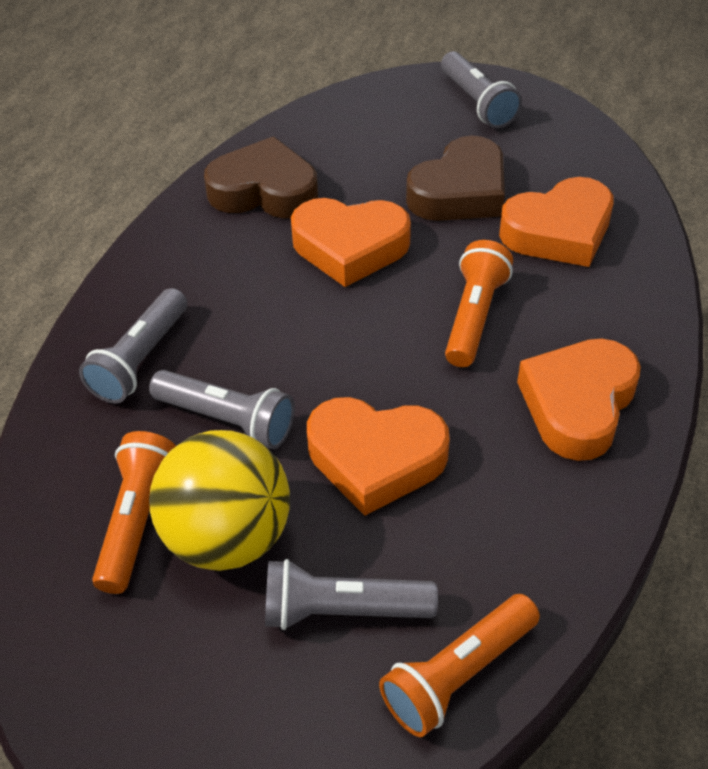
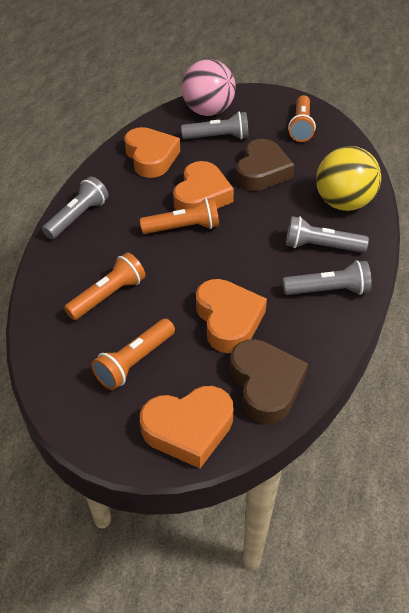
orange flashlight: 3 -> 4
pink ball: 0 -> 1

